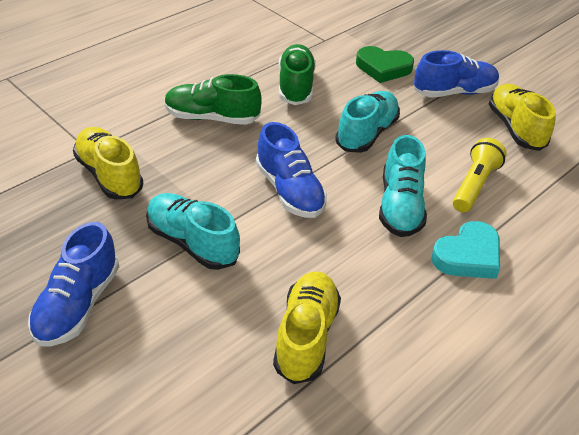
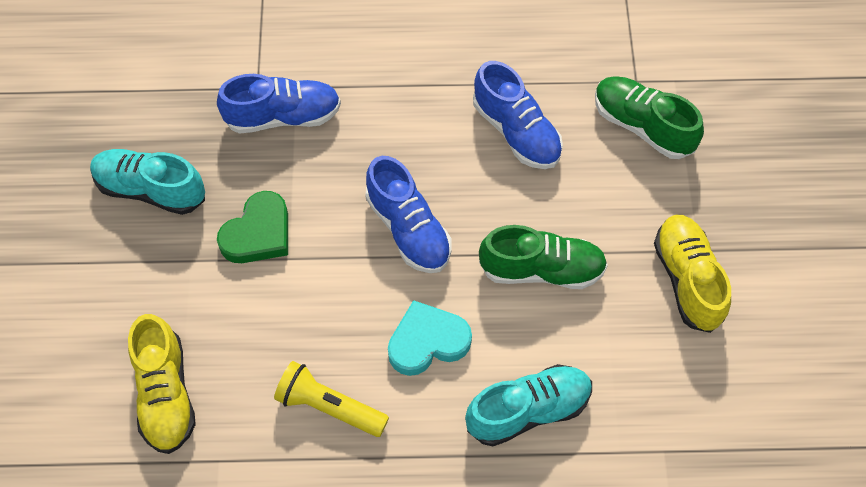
turquoise shoe: 3 -> 2
yellow shoe: 3 -> 2

